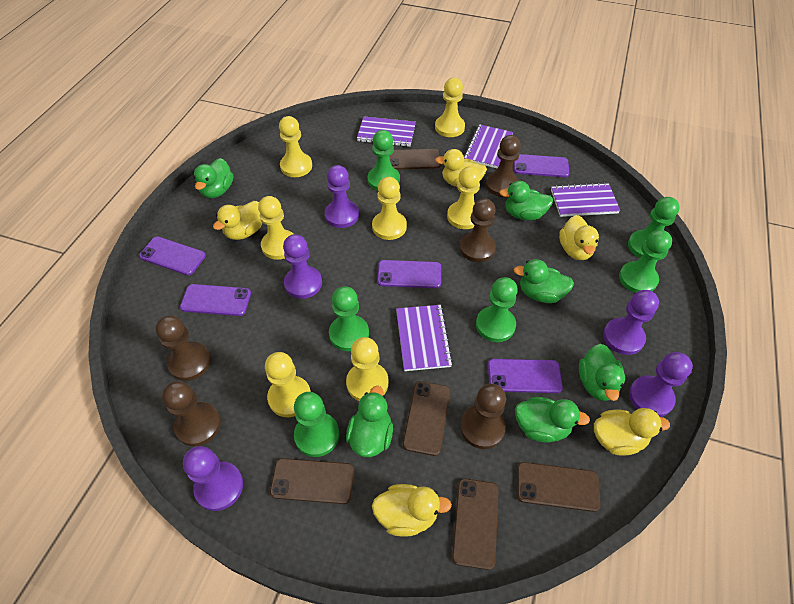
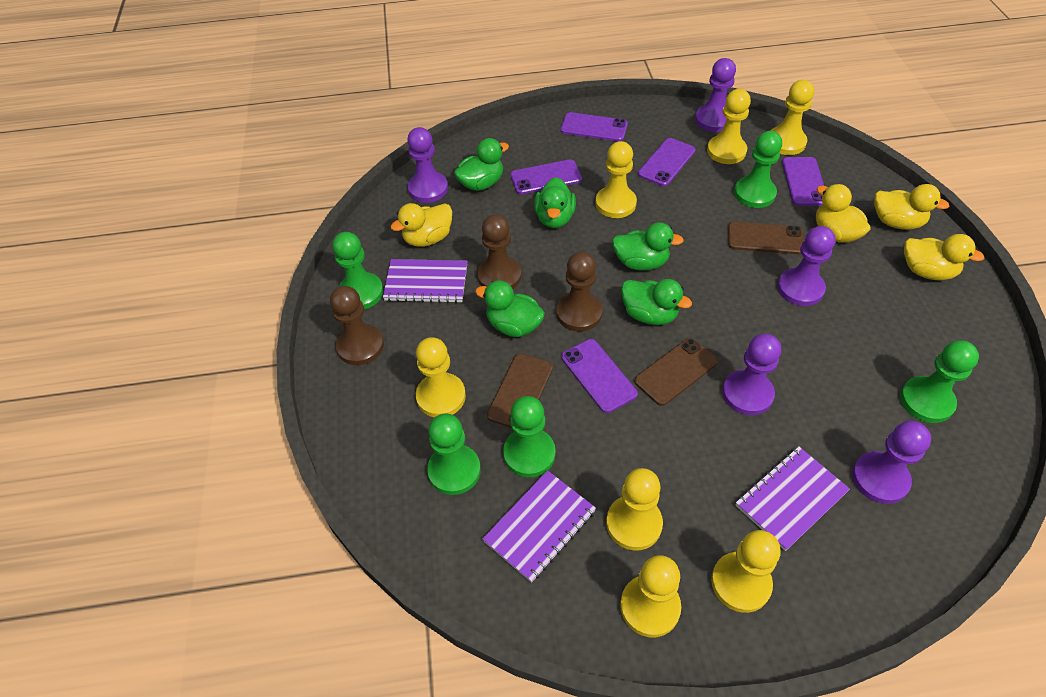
brown pawn: 5 -> 3
brown phone: 5 -> 3
green duck: 6 -> 5
green pawn: 6 -> 5
purple notebook: 4 -> 3
yellow duck: 5 -> 4

